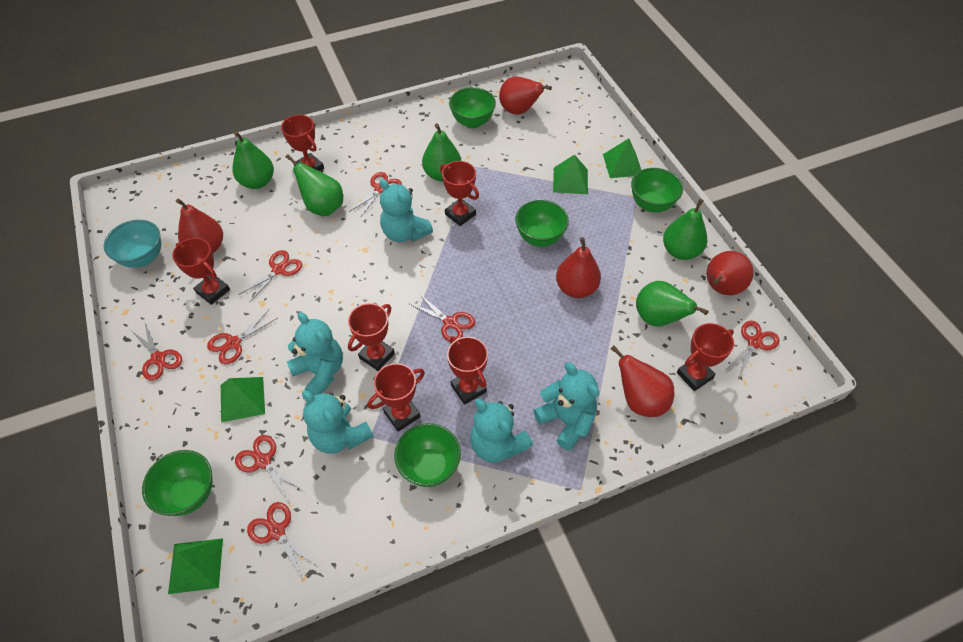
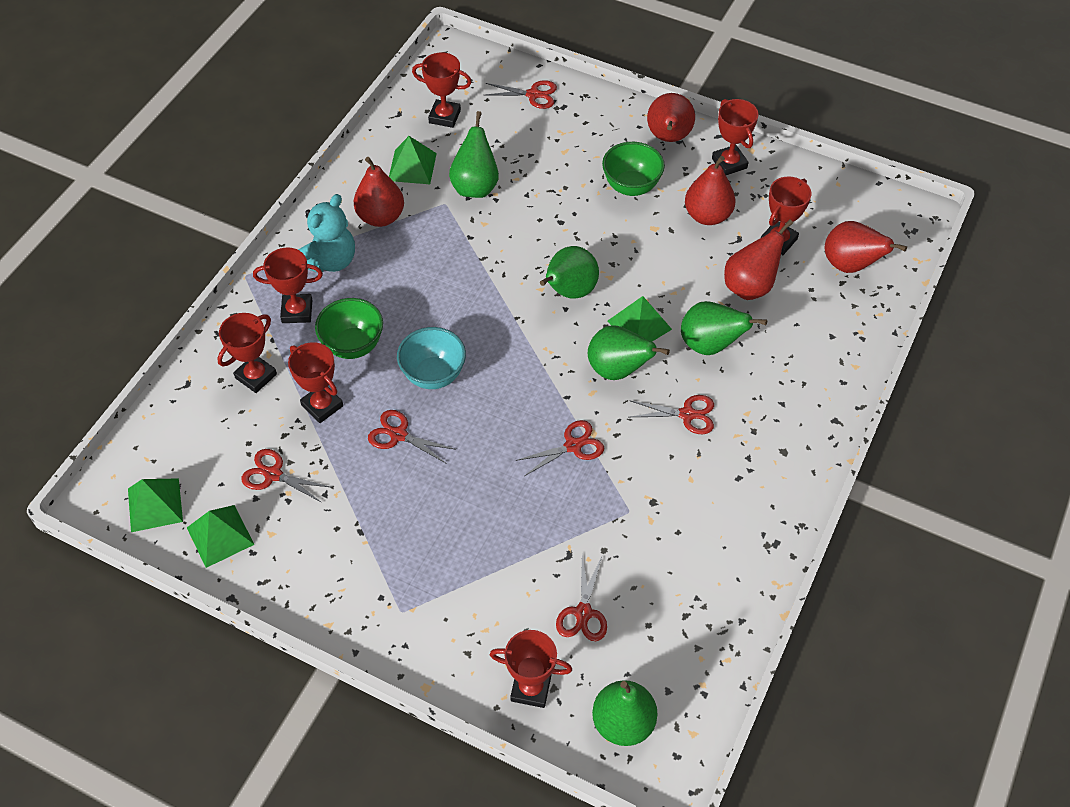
green bowl: 5 -> 2
red scissors: 8 -> 6
turquoise teddy bear: 5 -> 1

